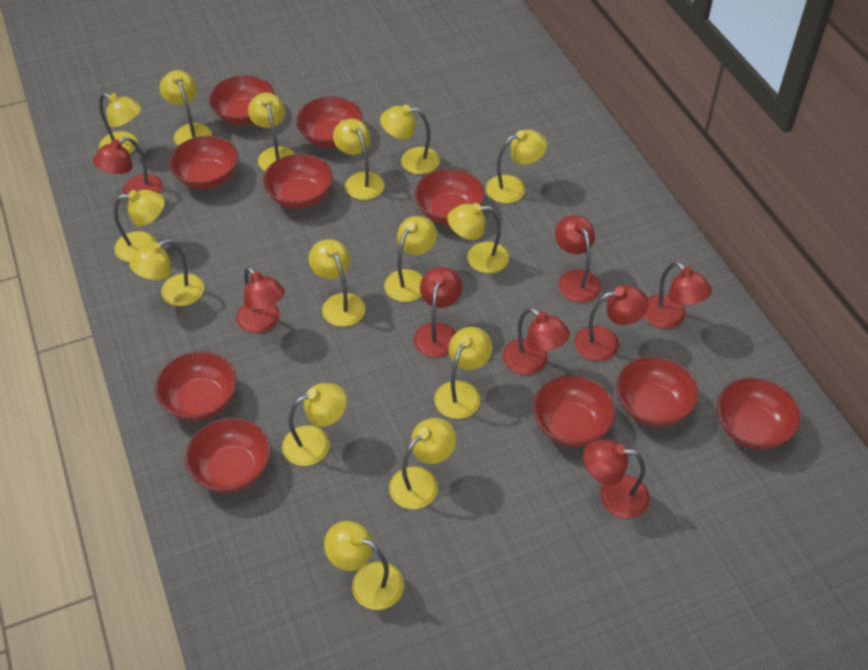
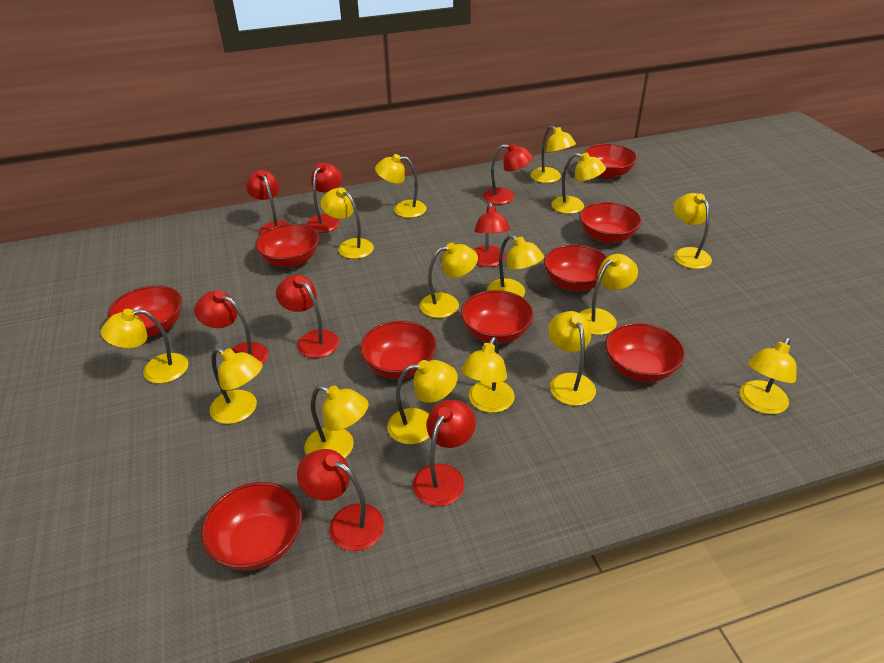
red bowl: 10 -> 9

